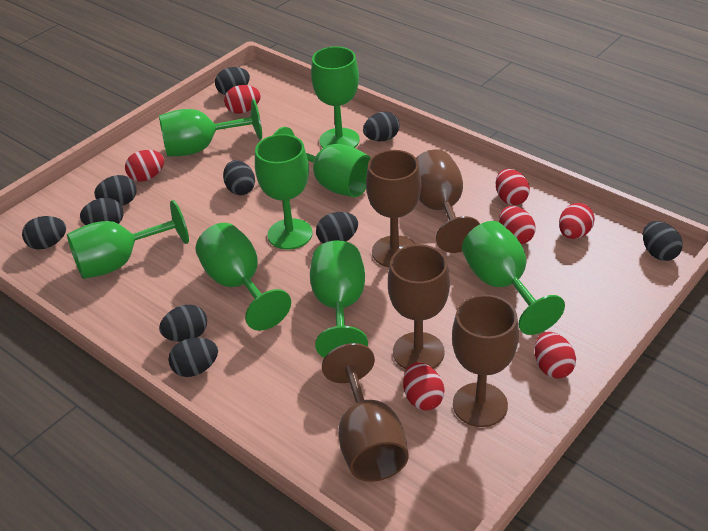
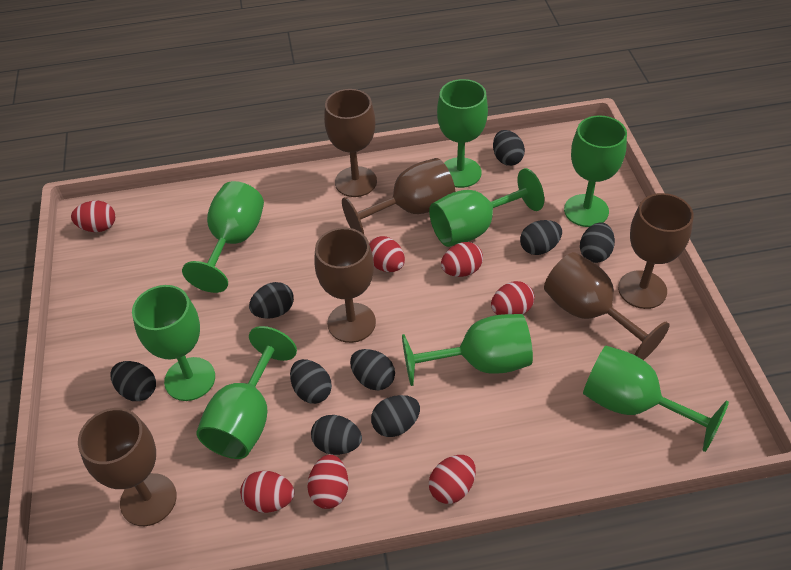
black egg: 10 -> 9
brown goblet: 5 -> 6

